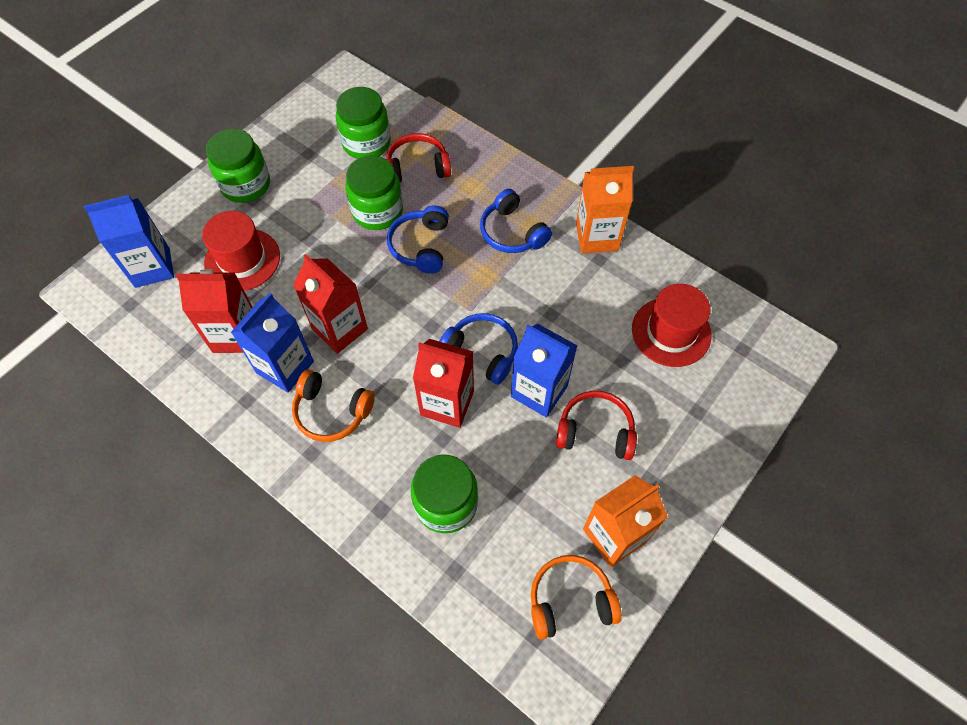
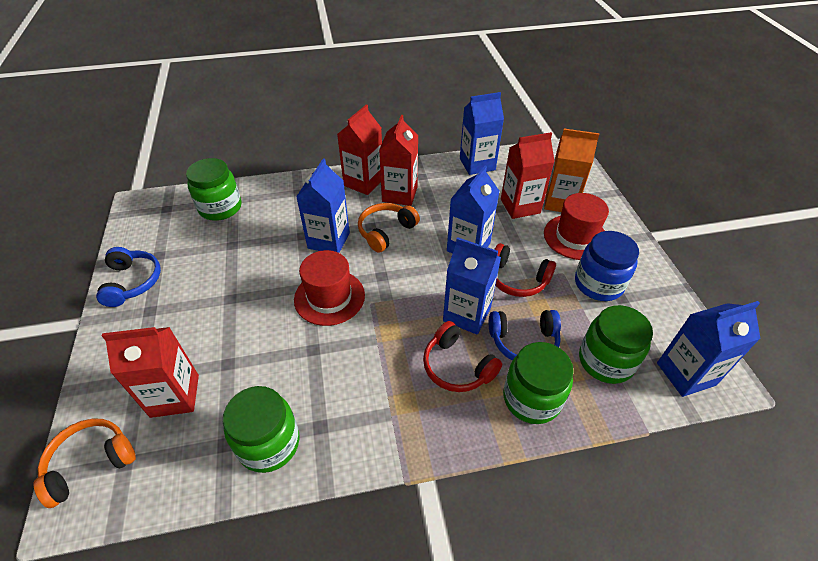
blue carton: 3 -> 5
blue headphones: 3 -> 2
blue jar: 0 -> 1
orange carton: 2 -> 1
red carton: 3 -> 4

